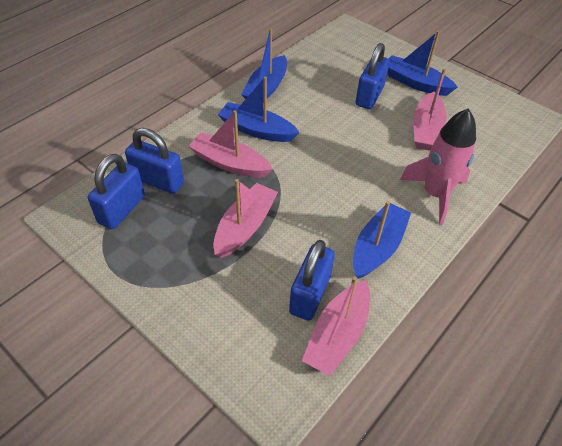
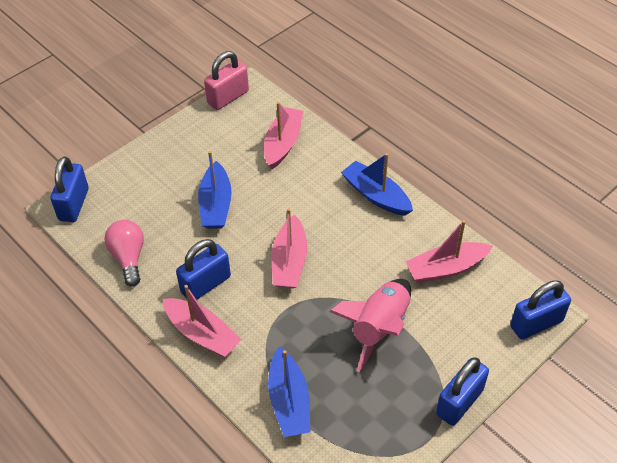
blue boat: 4 -> 3
pink light bulb: 0 -> 1
pink padlock: 0 -> 1

